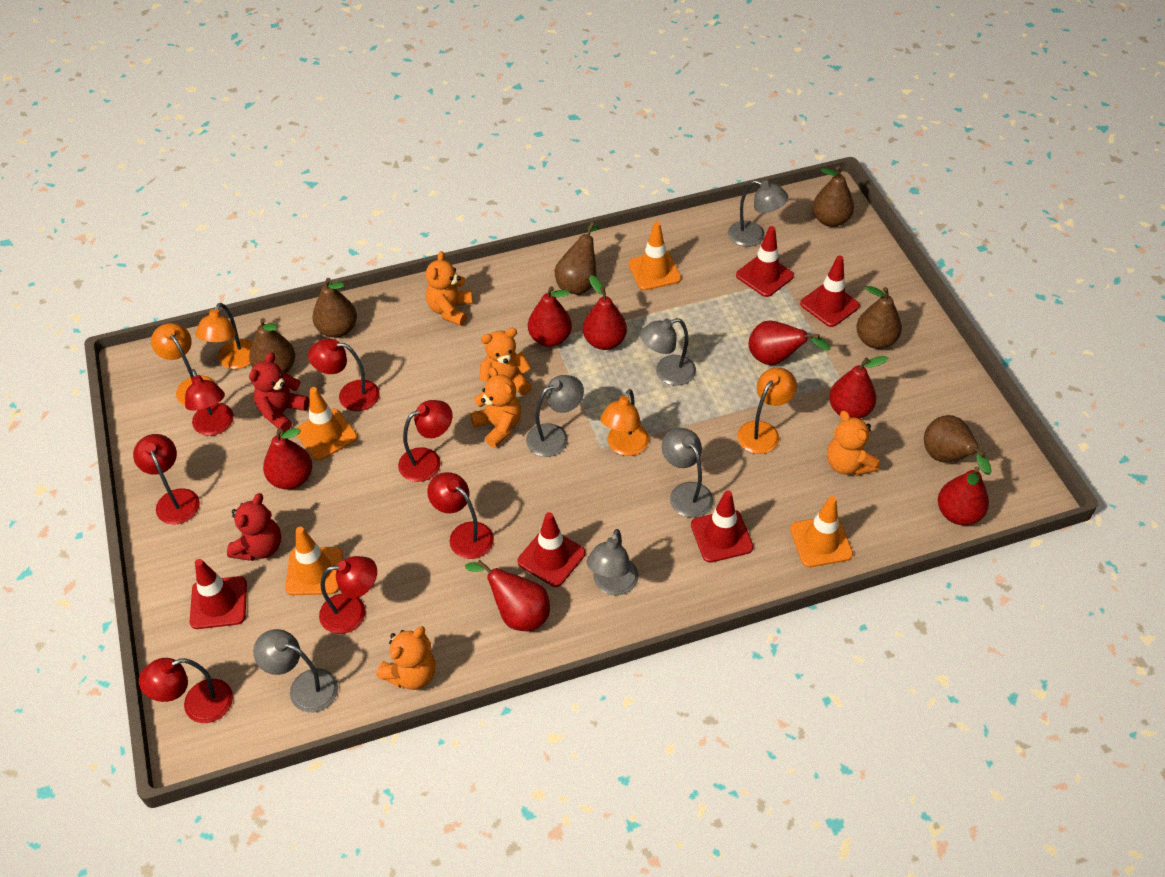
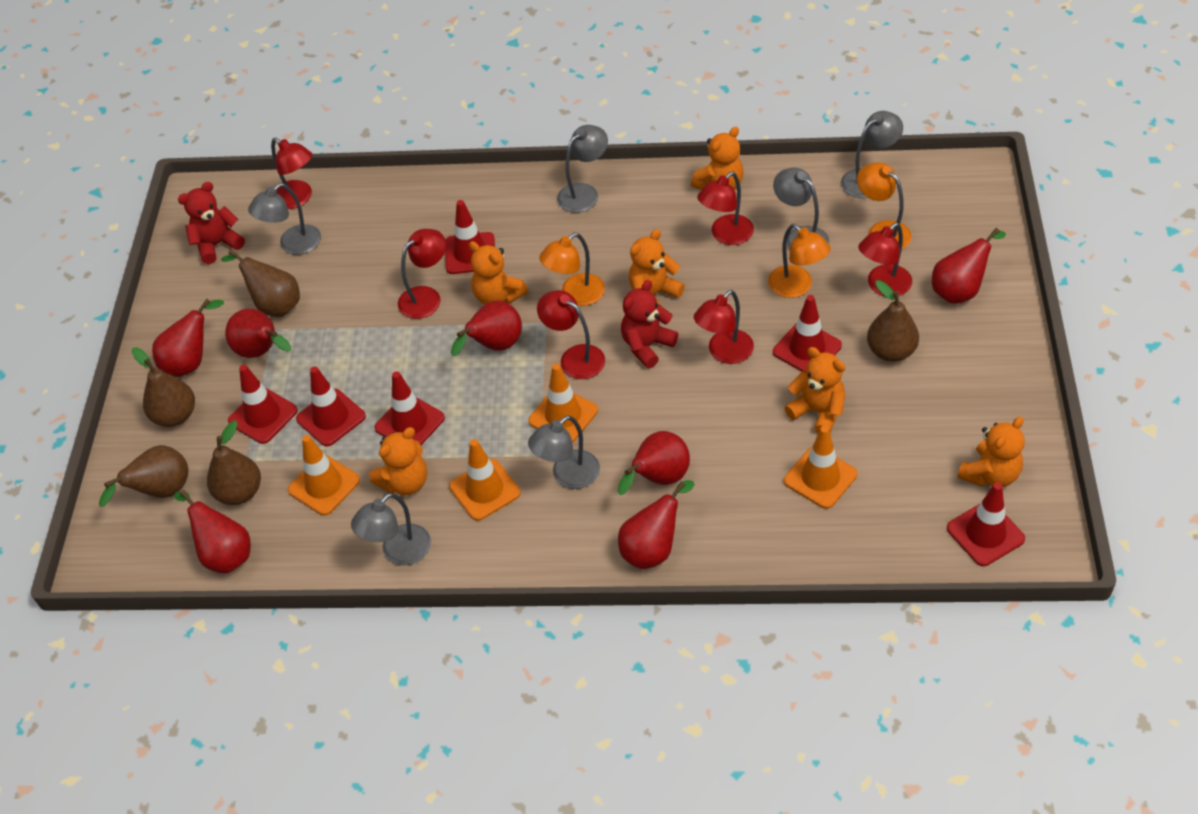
brown pear: 6 -> 5
orange lamp: 4 -> 3
orange teddy bear: 5 -> 6
red lamp: 7 -> 6
red traffic cone: 5 -> 6

